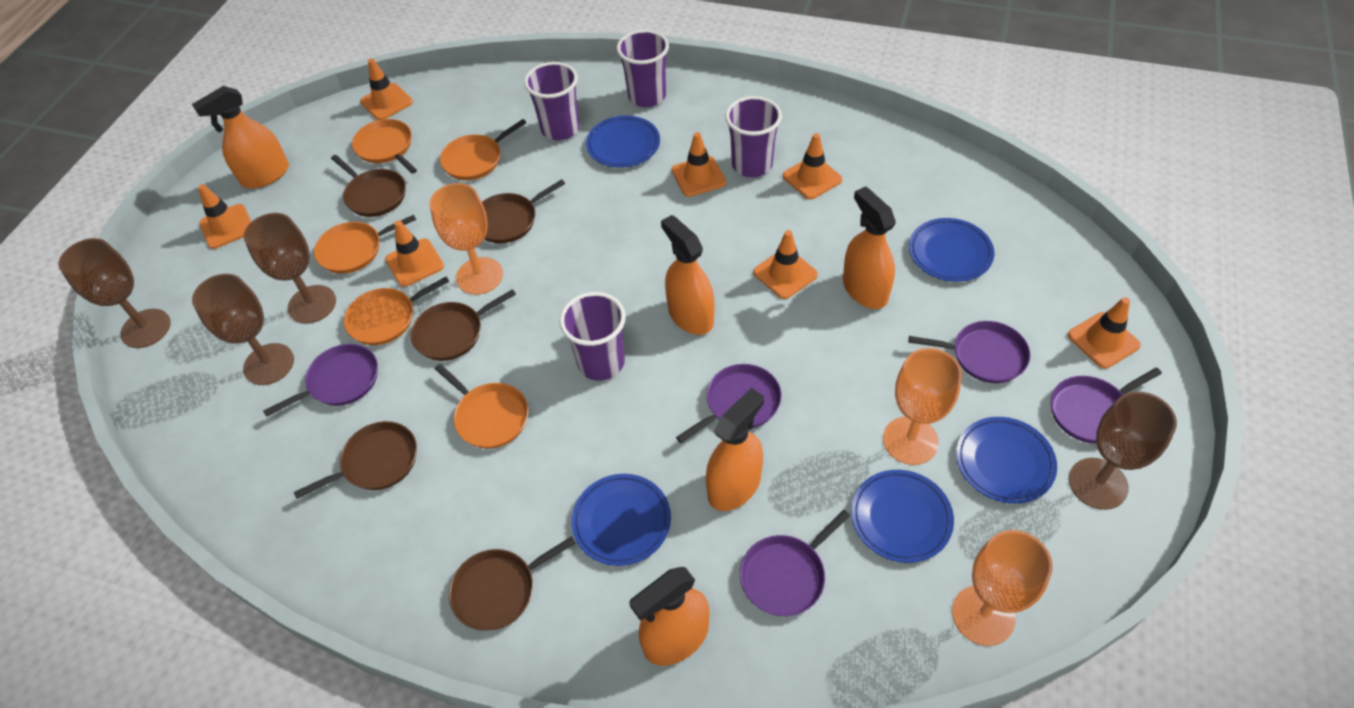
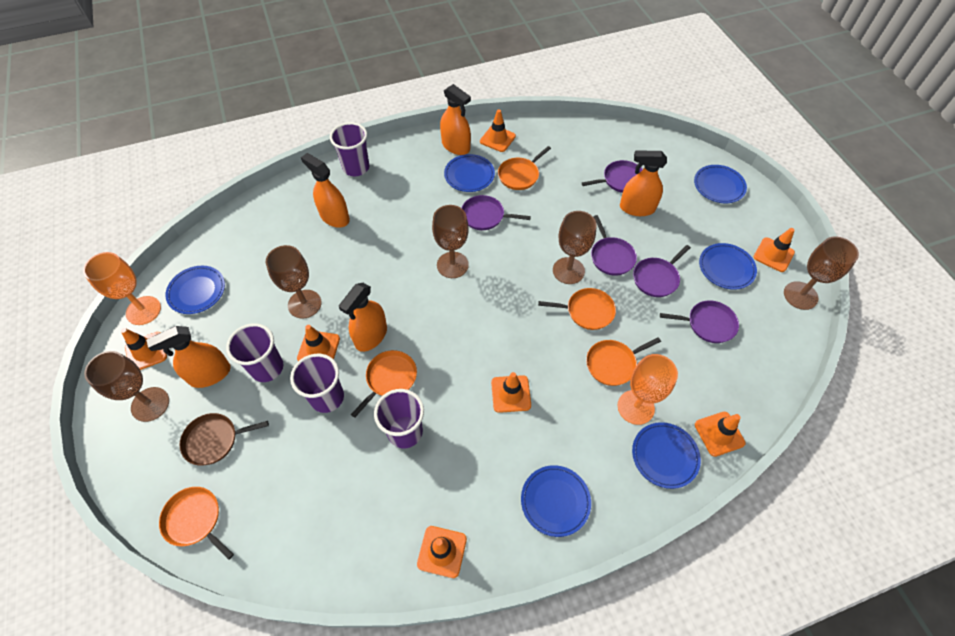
blue plate: 5 -> 6
brown goblet: 4 -> 5
brown pan: 5 -> 1
orange goblet: 3 -> 2

